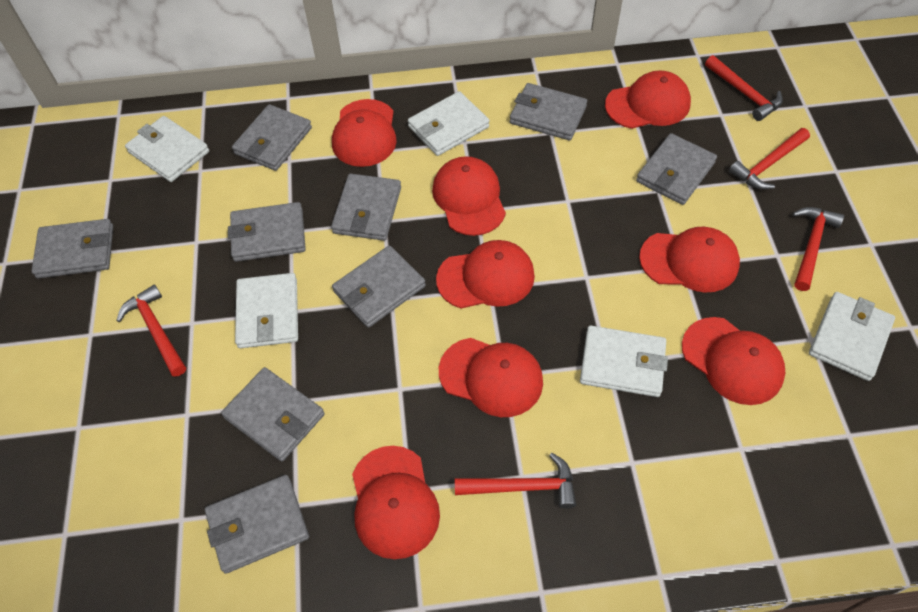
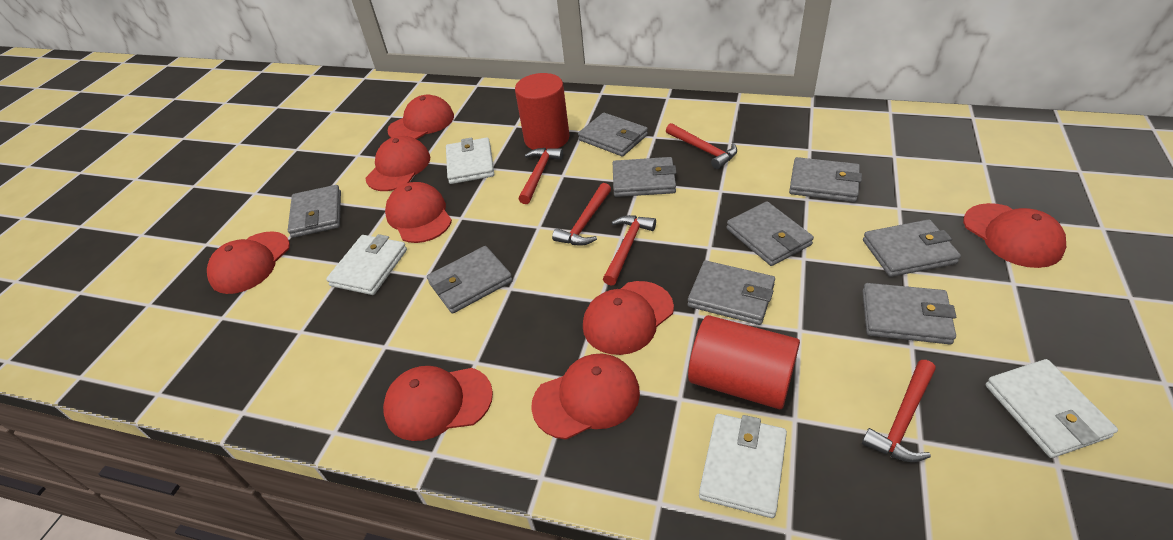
red cylinder: 0 -> 2
white wallet: 5 -> 4

